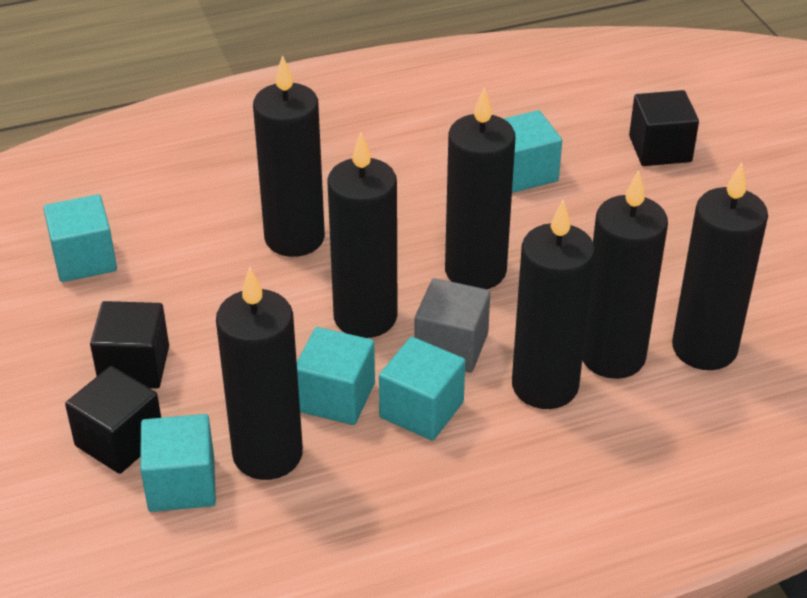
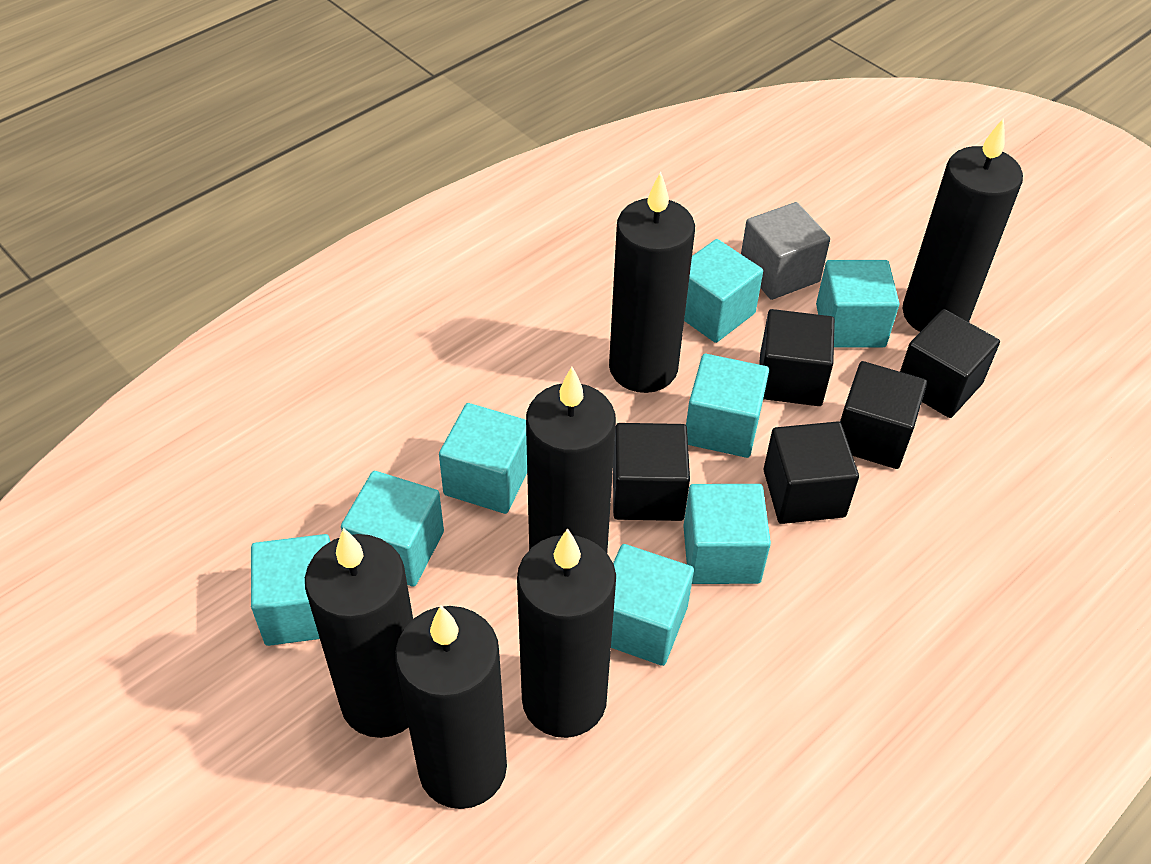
black candle: 7 -> 6
black cube: 3 -> 5
turquoise cube: 5 -> 8

